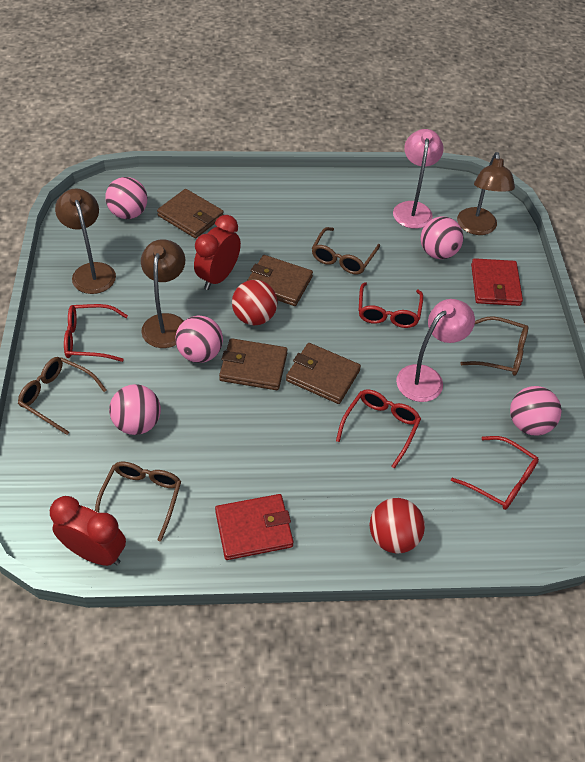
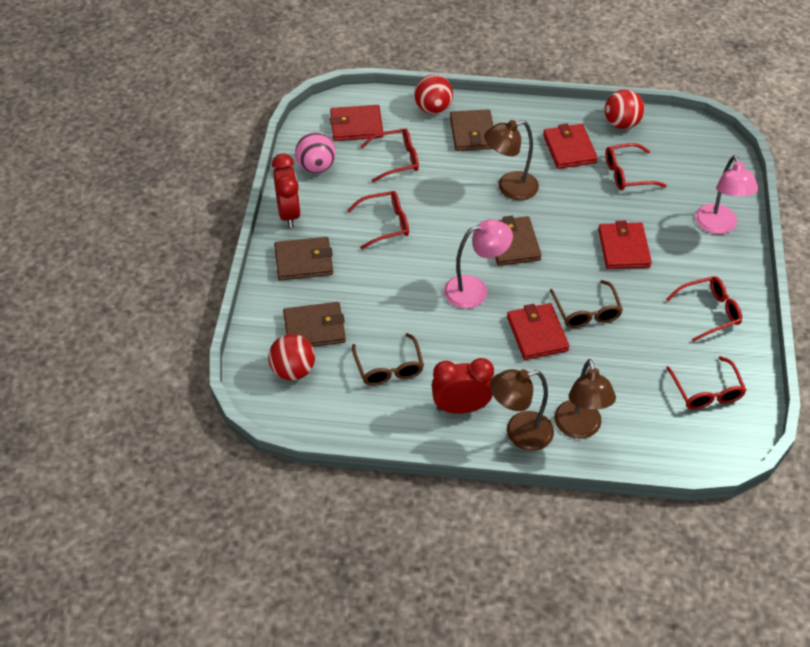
brown glasses: 4 -> 2
pink ball: 5 -> 1
red ball: 2 -> 3
red glasses: 4 -> 5
red wallet: 2 -> 4

